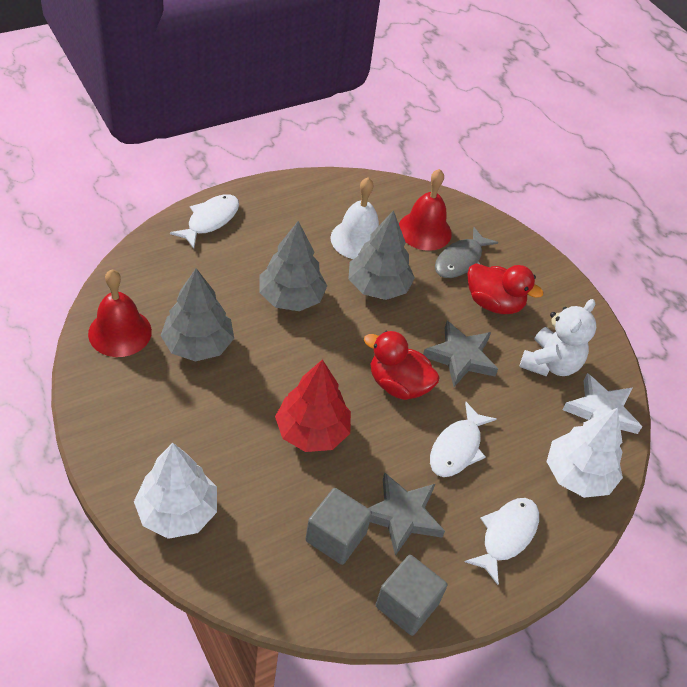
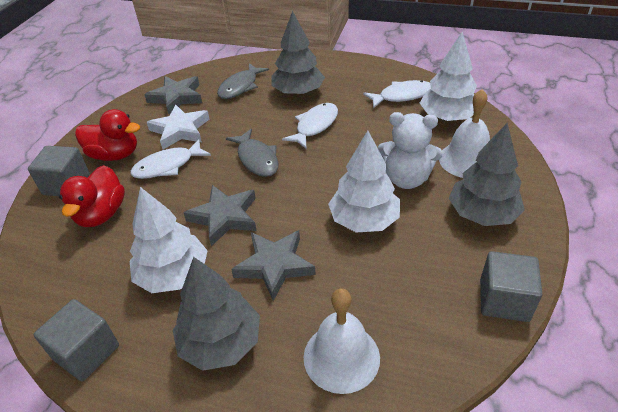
grey cube: 2 -> 3
grey fish: 1 -> 2
grey star: 2 -> 3
red bell: 2 -> 0
red tree: 1 -> 0
white bell: 1 -> 2
white tree: 2 -> 3

